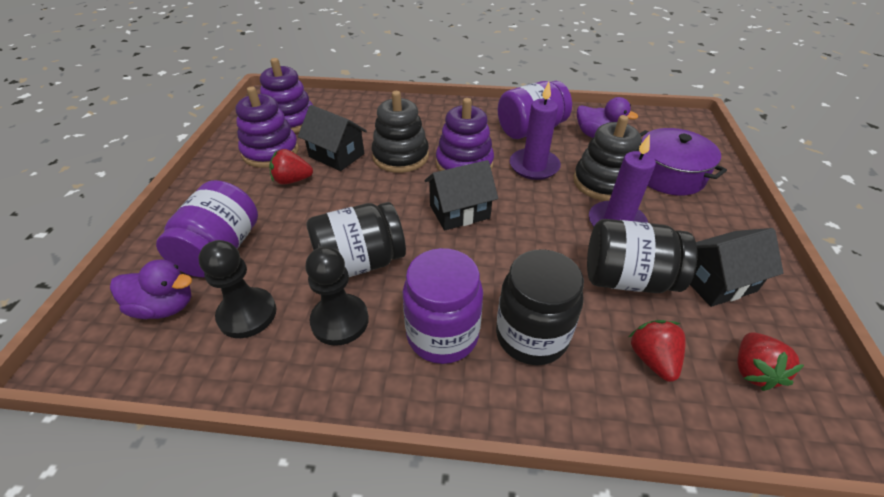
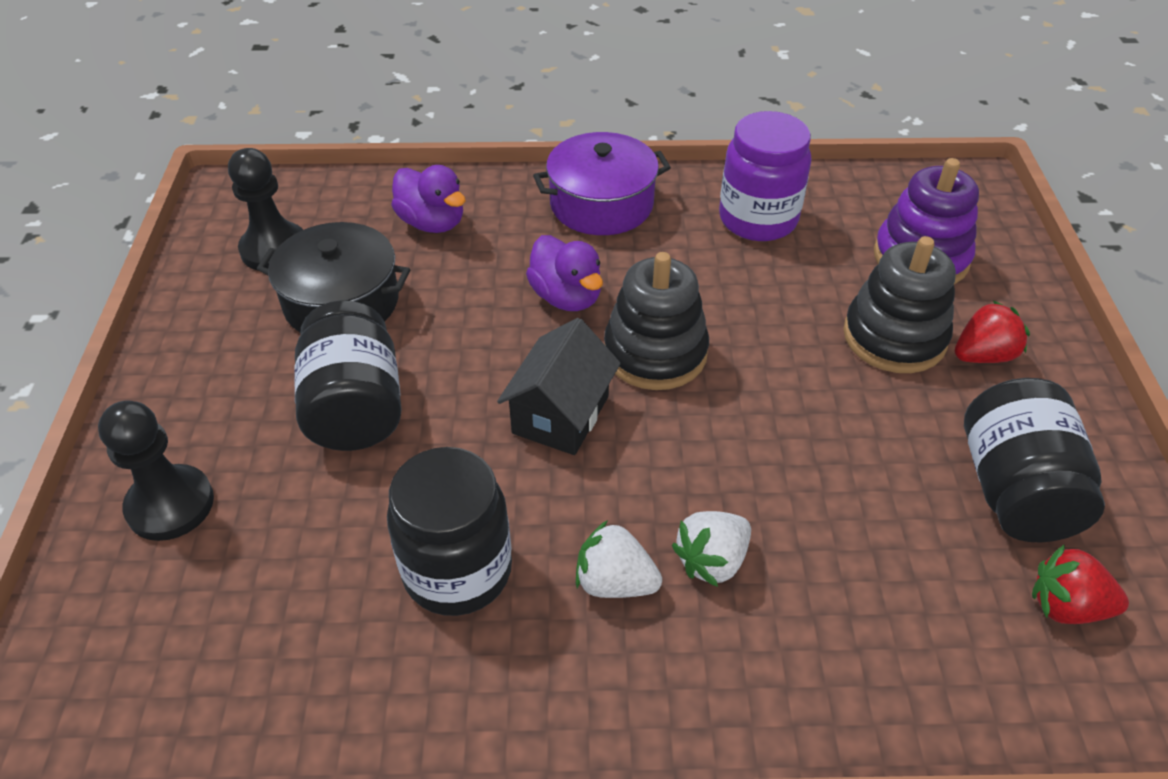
black house: 3 -> 1
black pot: 0 -> 1
purple candle: 2 -> 0
purple jar: 3 -> 1
purple stacking toy: 3 -> 1
red strawberry: 3 -> 2
white strawberry: 0 -> 2

